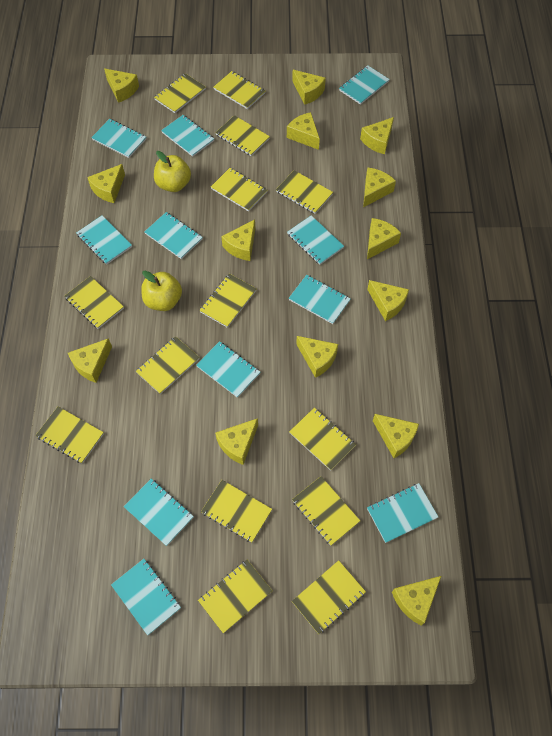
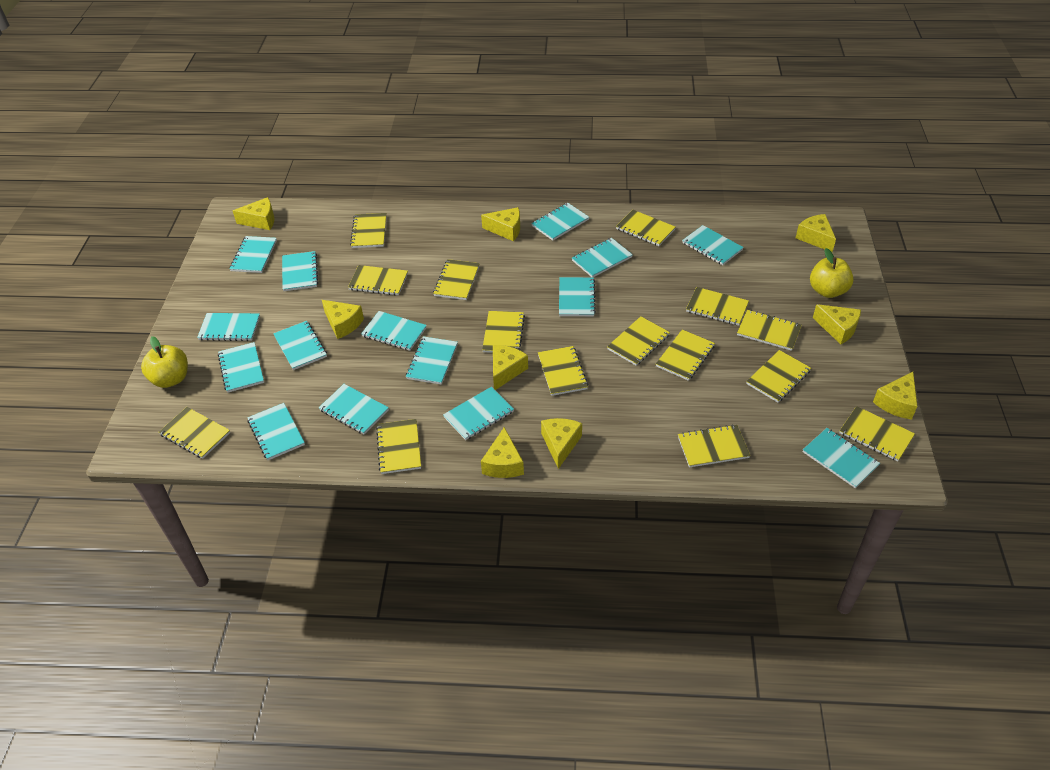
turquoise notebook: 11 -> 15
yellow cheese: 14 -> 9
yellow notebook: 14 -> 15

